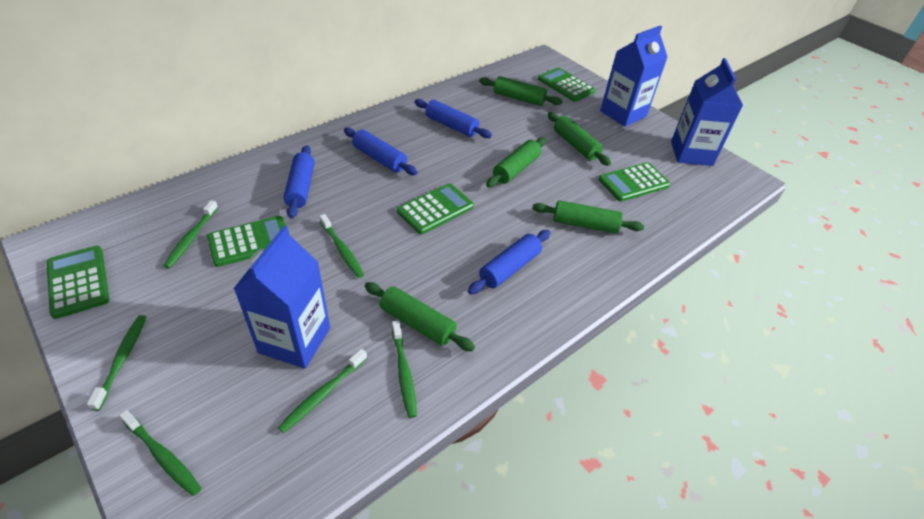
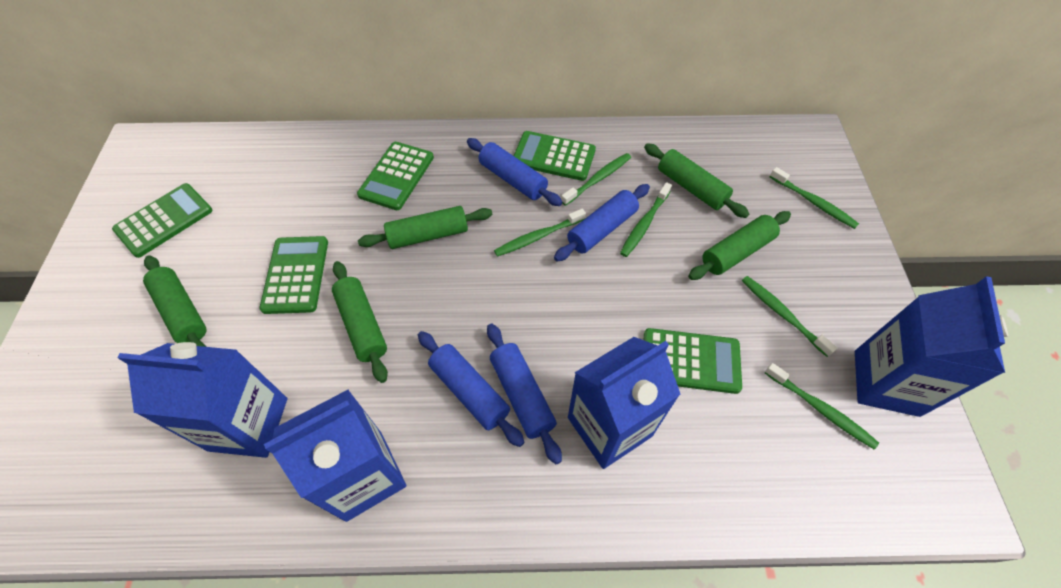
blue carton: 3 -> 4

